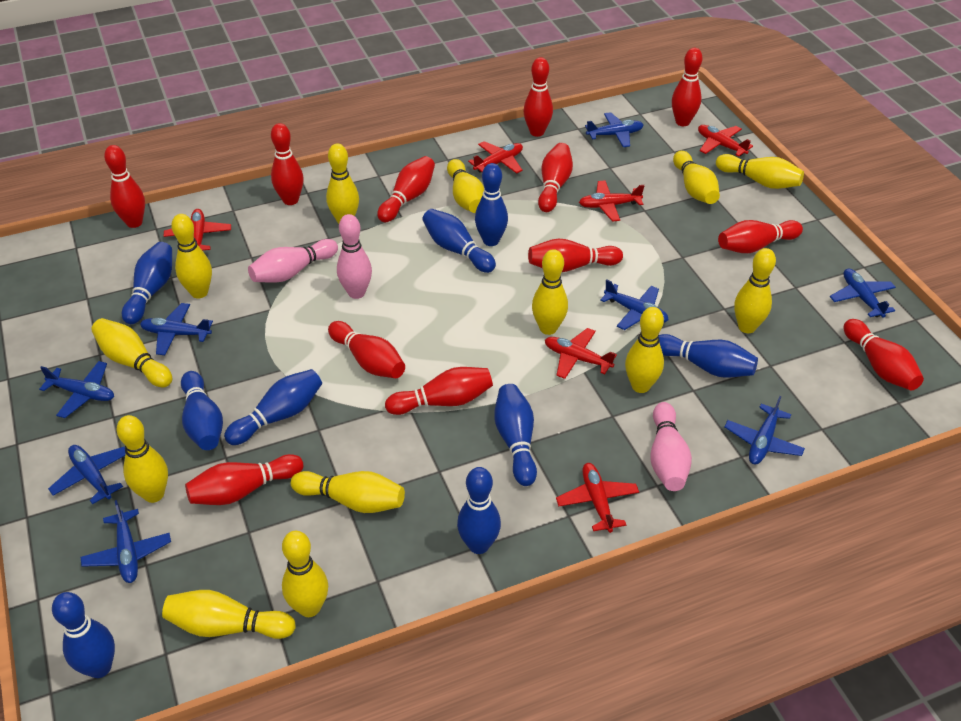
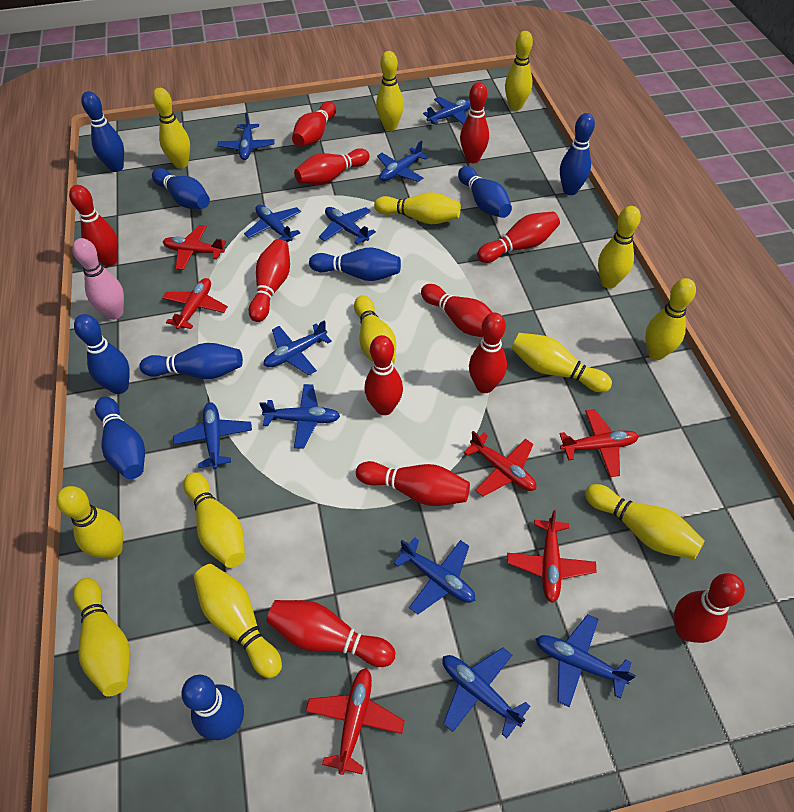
blue plane: 8 -> 11
pink bowling pin: 3 -> 1

